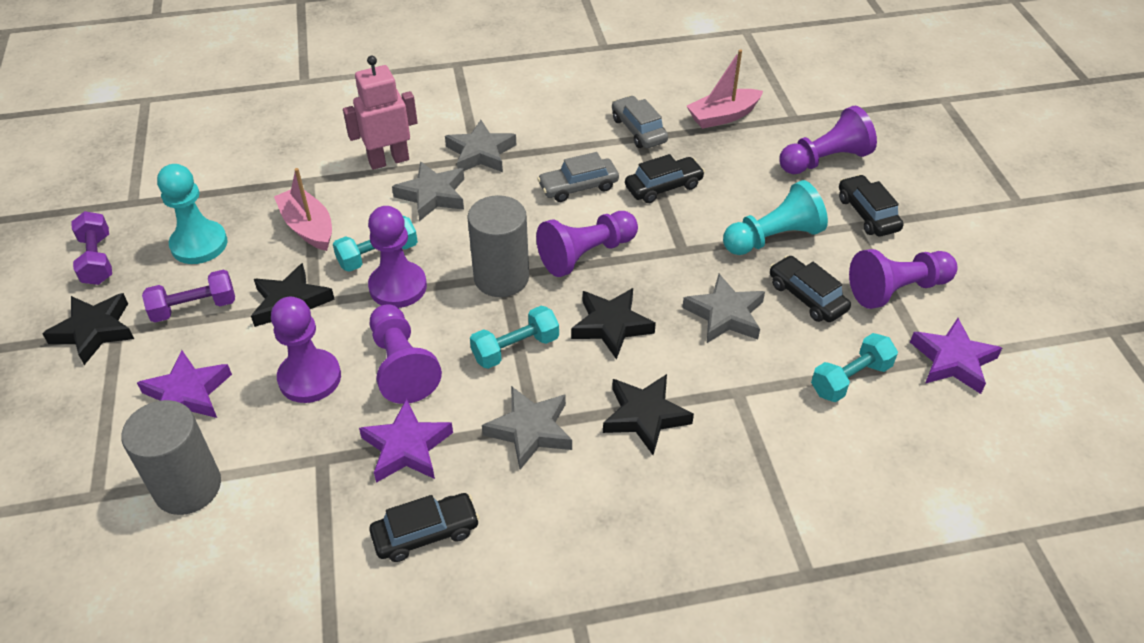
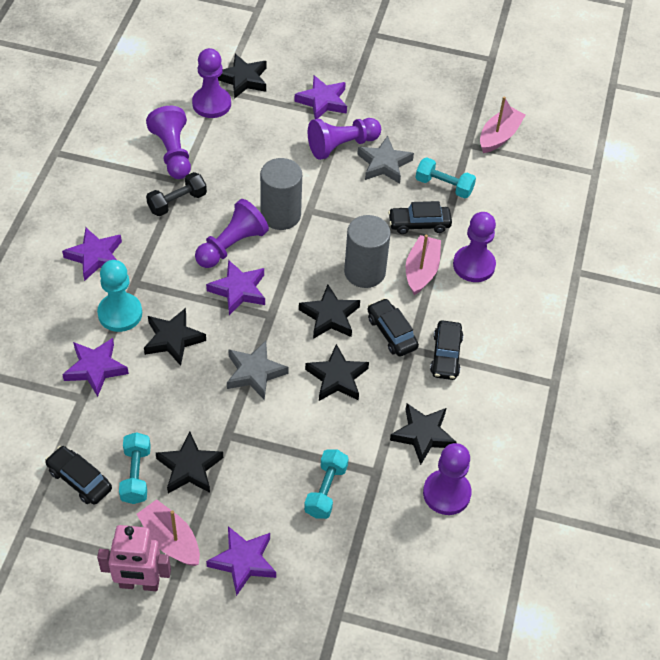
black dumbbell: 0 -> 1
black star: 4 -> 6
grey car: 2 -> 0
grey star: 4 -> 2
pink boat: 2 -> 3
purple dumbbell: 2 -> 0
purple star: 3 -> 5
turquoise pawn: 2 -> 1

